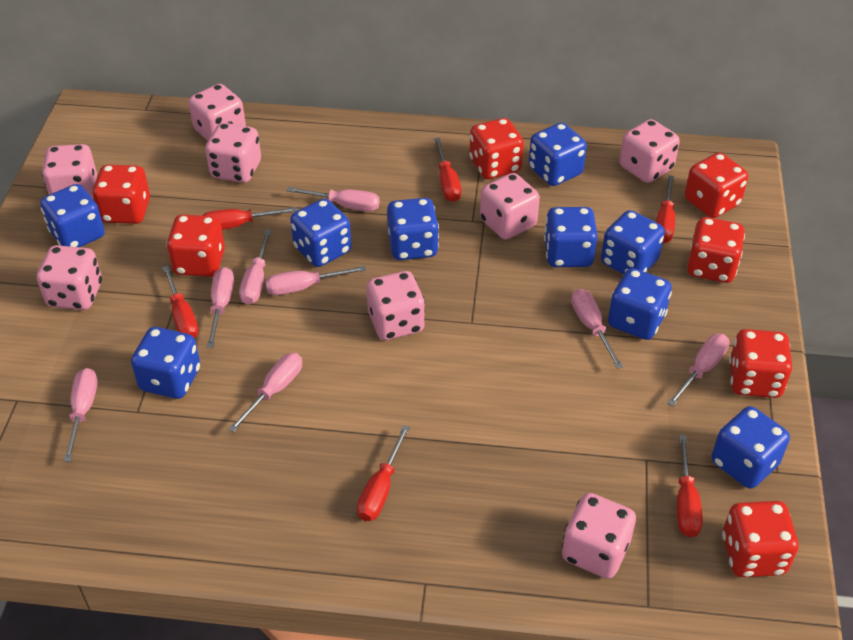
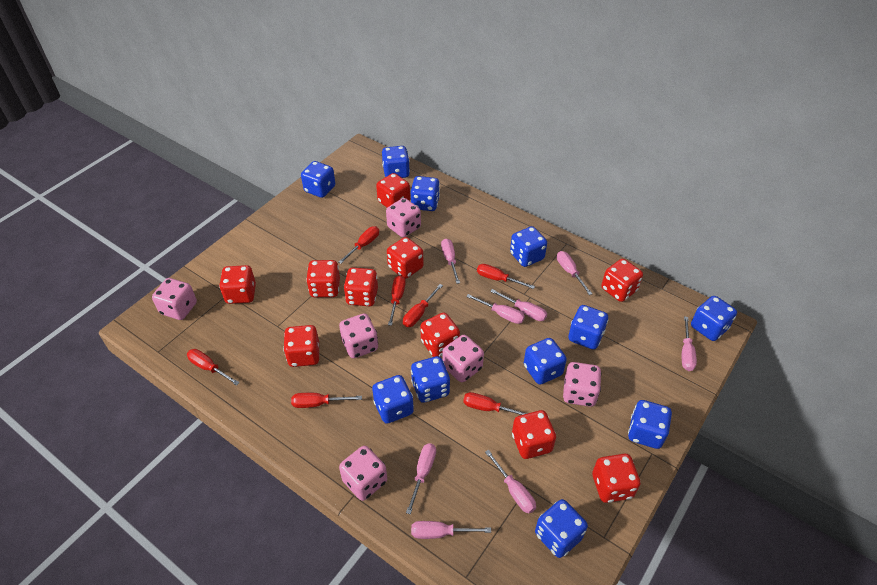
blue dice: 9 -> 11
pink dice: 8 -> 6
red dice: 7 -> 10
red screwdriver: 6 -> 7

